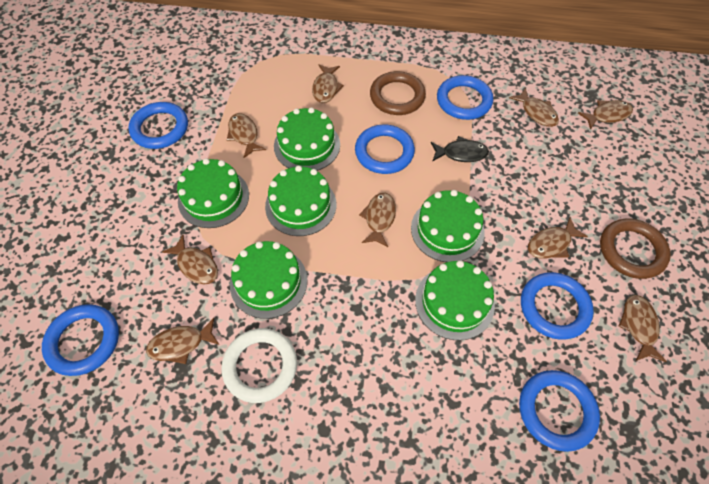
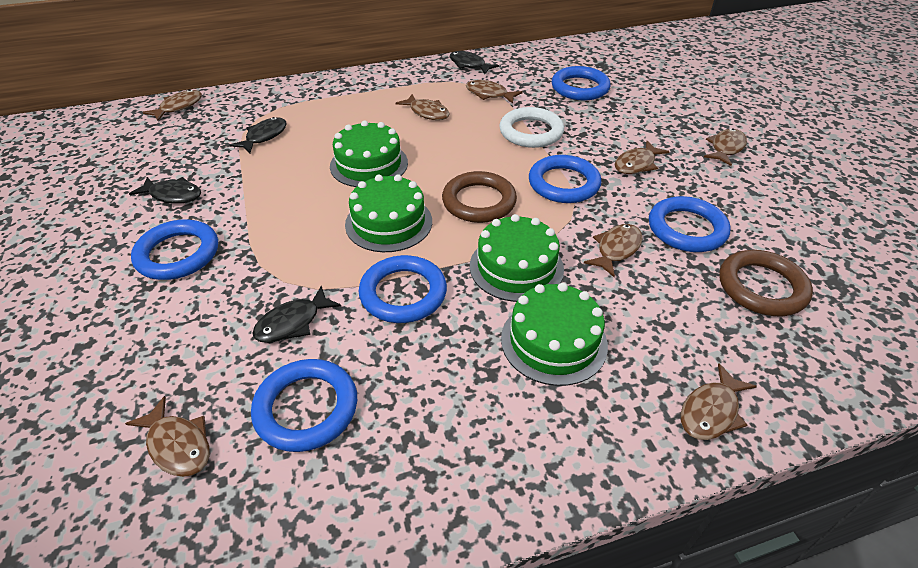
black fish: 1 -> 4
brown fish: 9 -> 8
green cake: 6 -> 4

